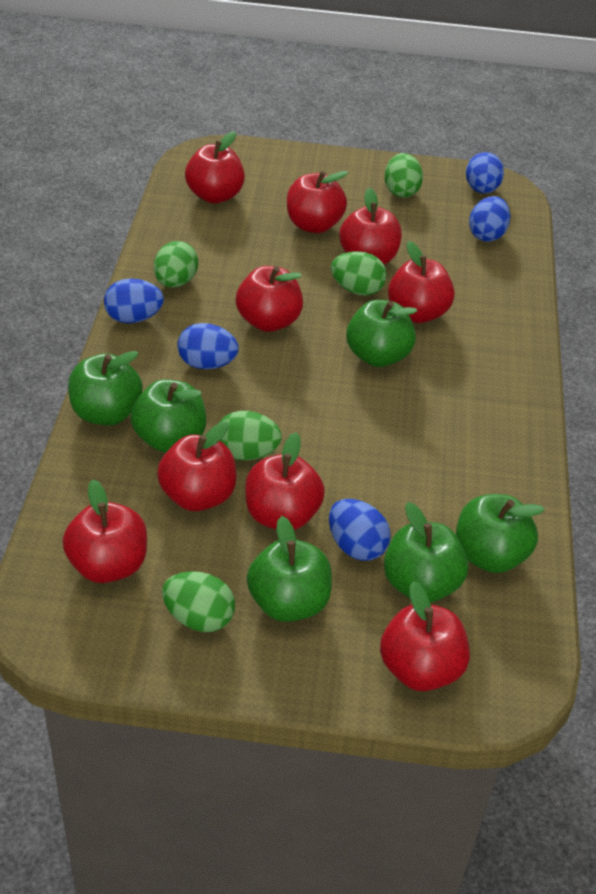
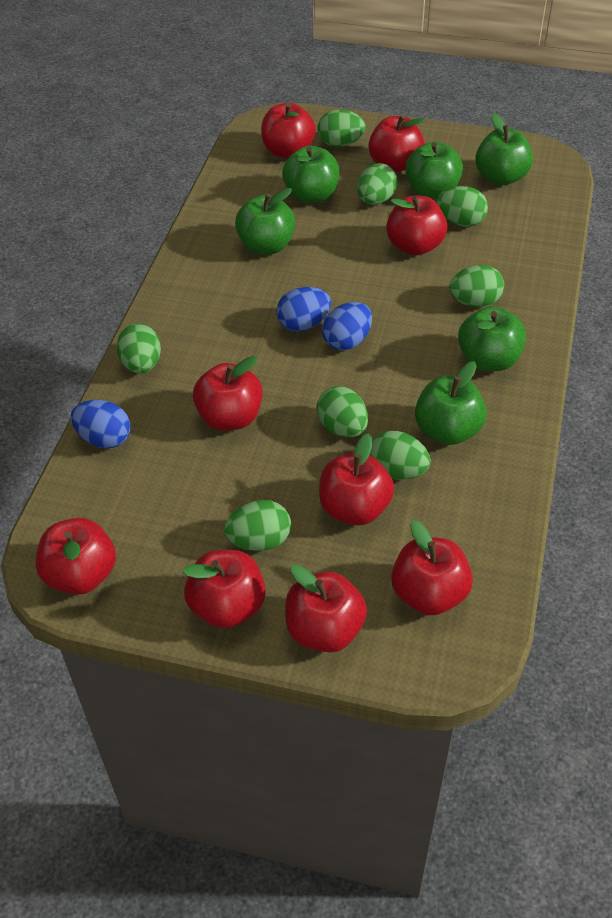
blue egg: 5 -> 3
green egg: 5 -> 8

